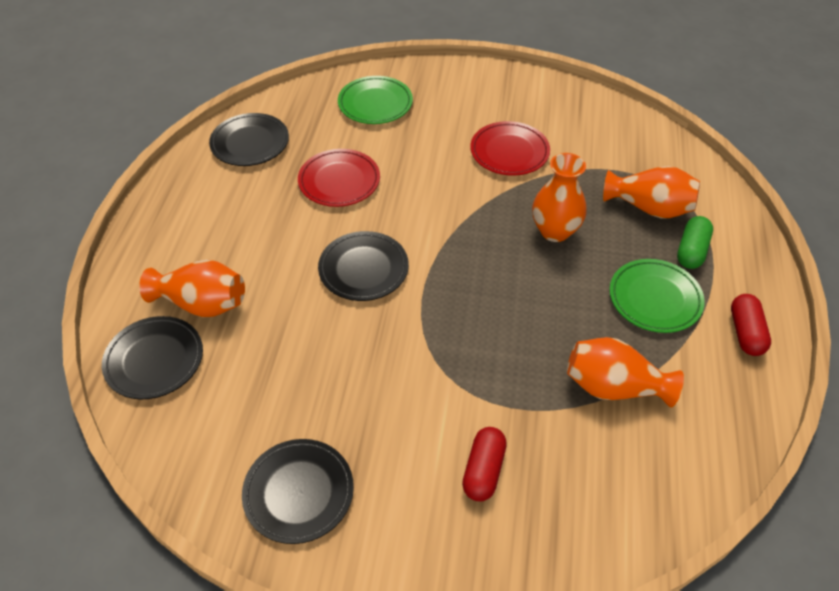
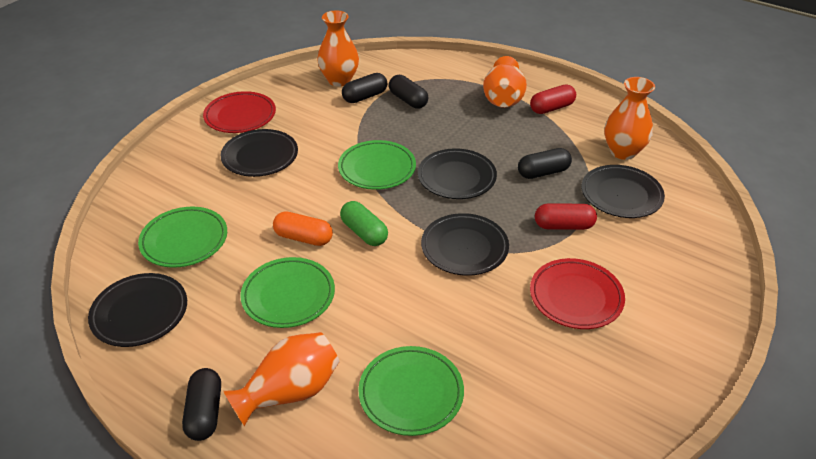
black capsule: 0 -> 4
black plate: 4 -> 5
green plate: 2 -> 4
orange capsule: 0 -> 1

